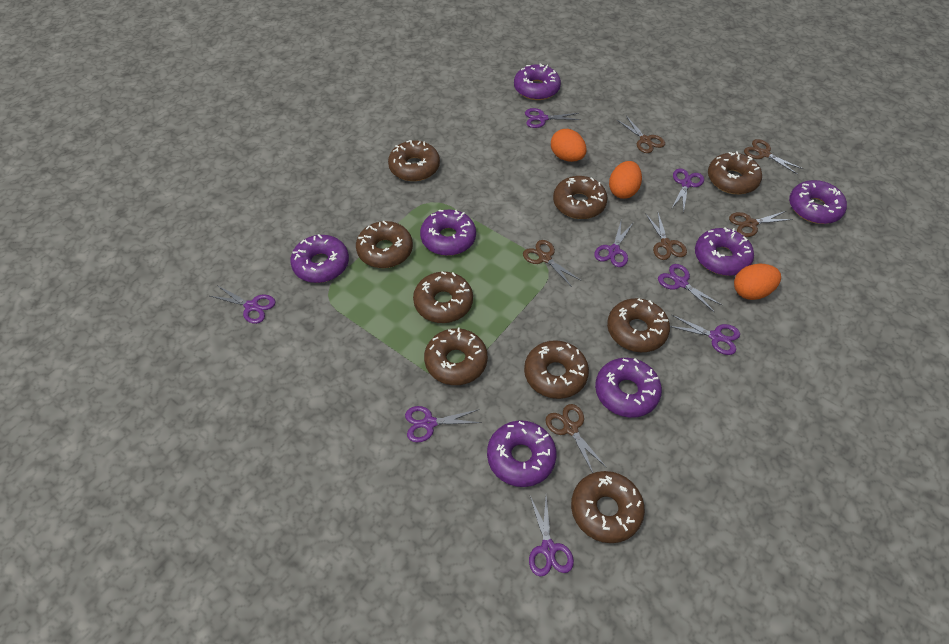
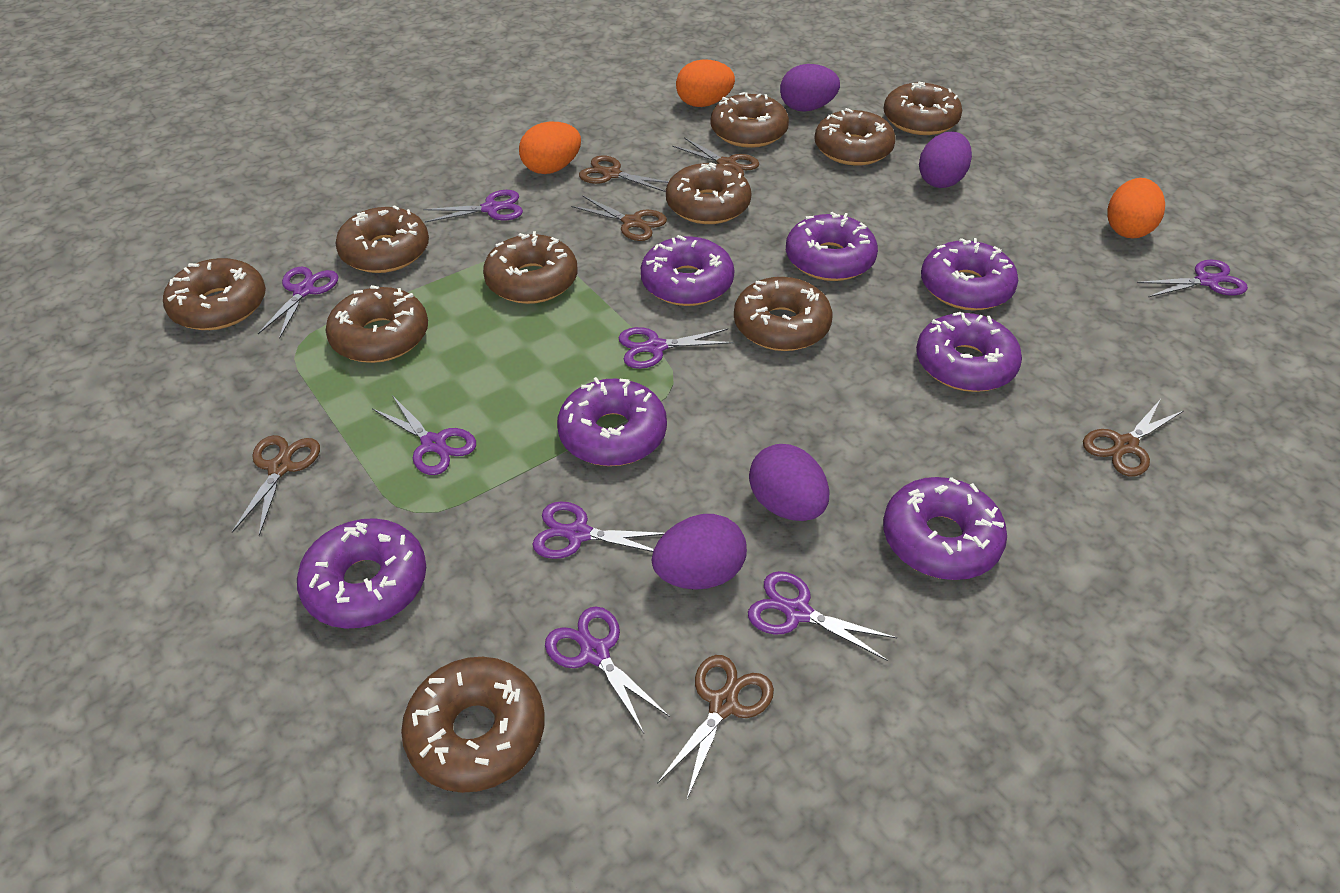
brown donut: 9 -> 10
purple egg: 0 -> 4

